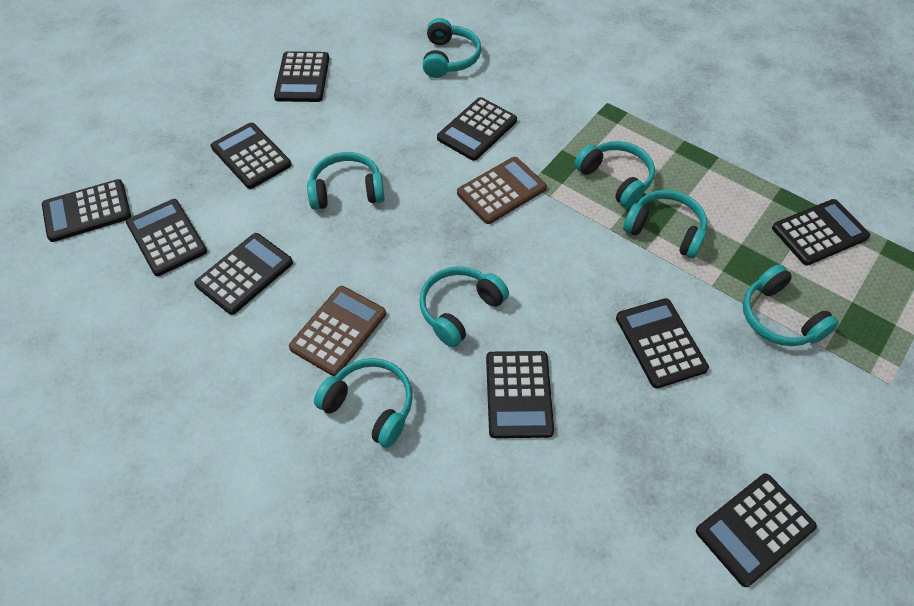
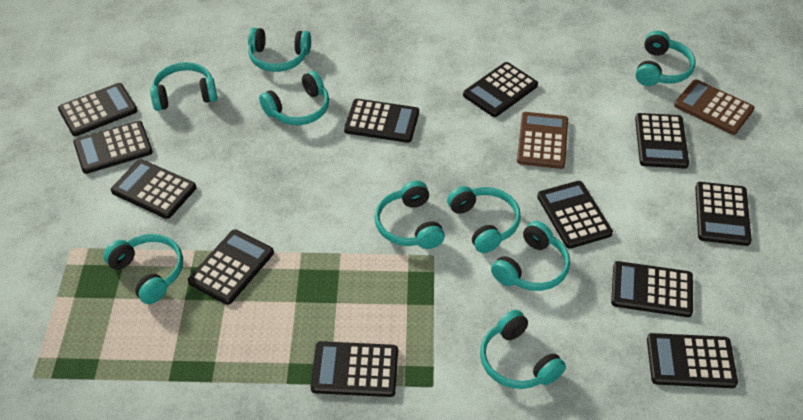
black calculator: 10 -> 12
turquoise headphones: 7 -> 9

